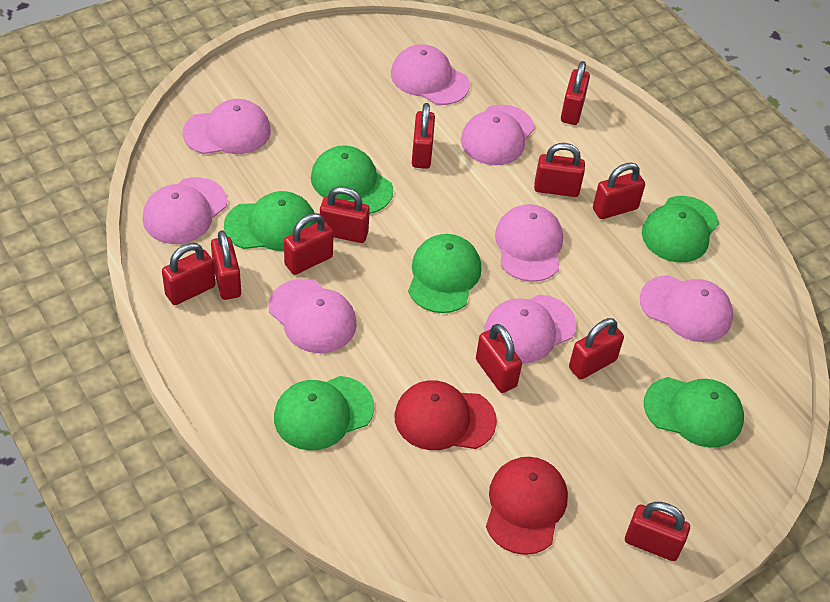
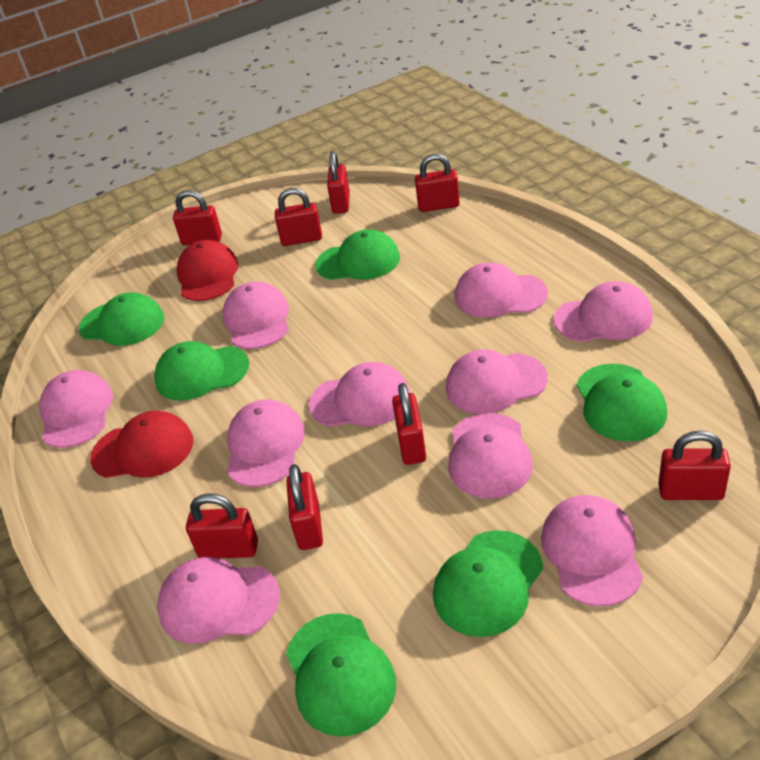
pink cap: 8 -> 10
red padlock: 11 -> 8

